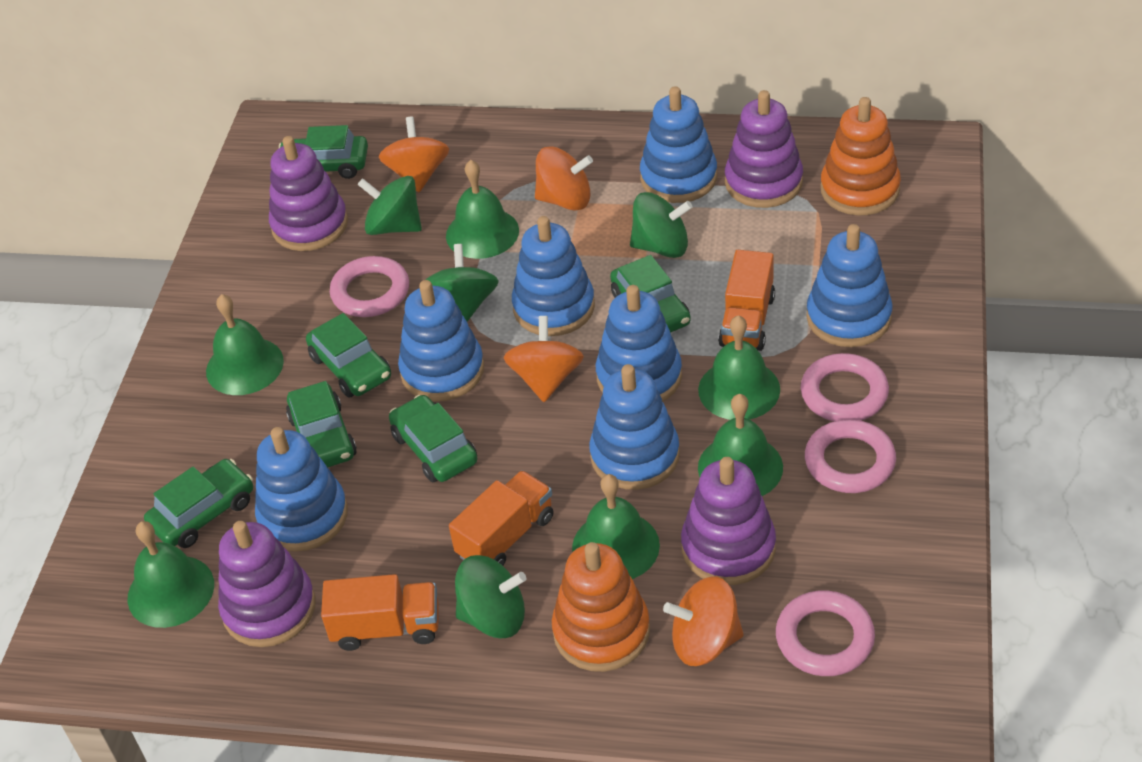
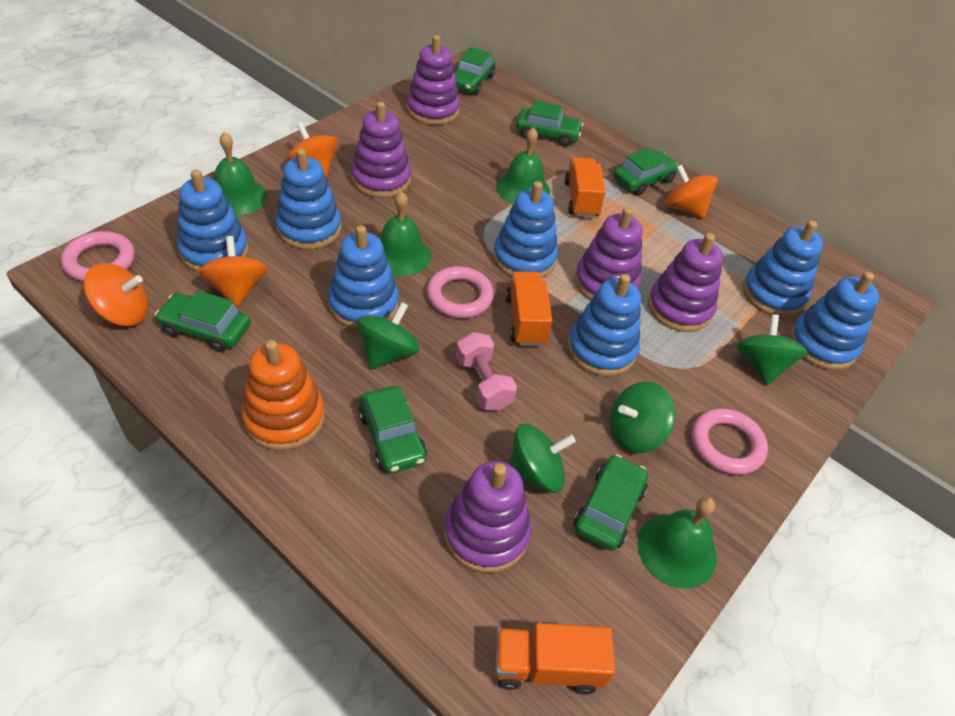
green bell: 6 -> 4
orange stacking toy: 2 -> 1
pink dumbbell: 0 -> 1
pink ring: 4 -> 3
purple stacking toy: 4 -> 5

